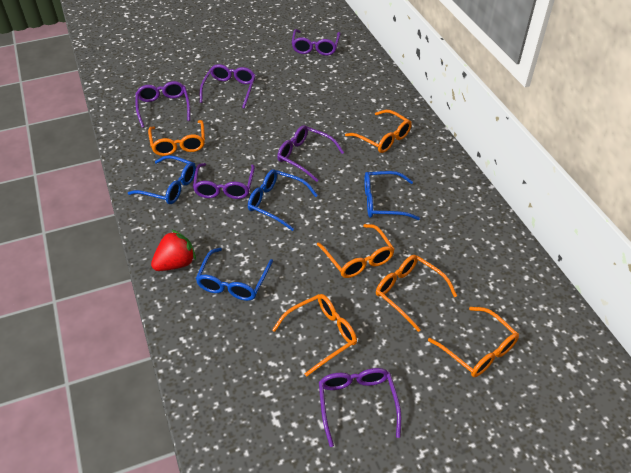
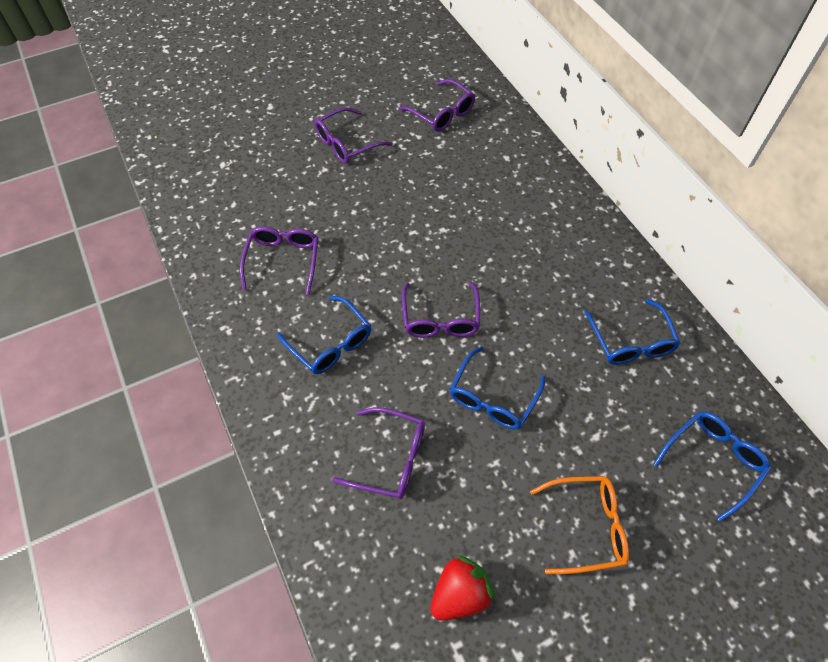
orange glasses: 6 -> 1
purple glasses: 6 -> 5

